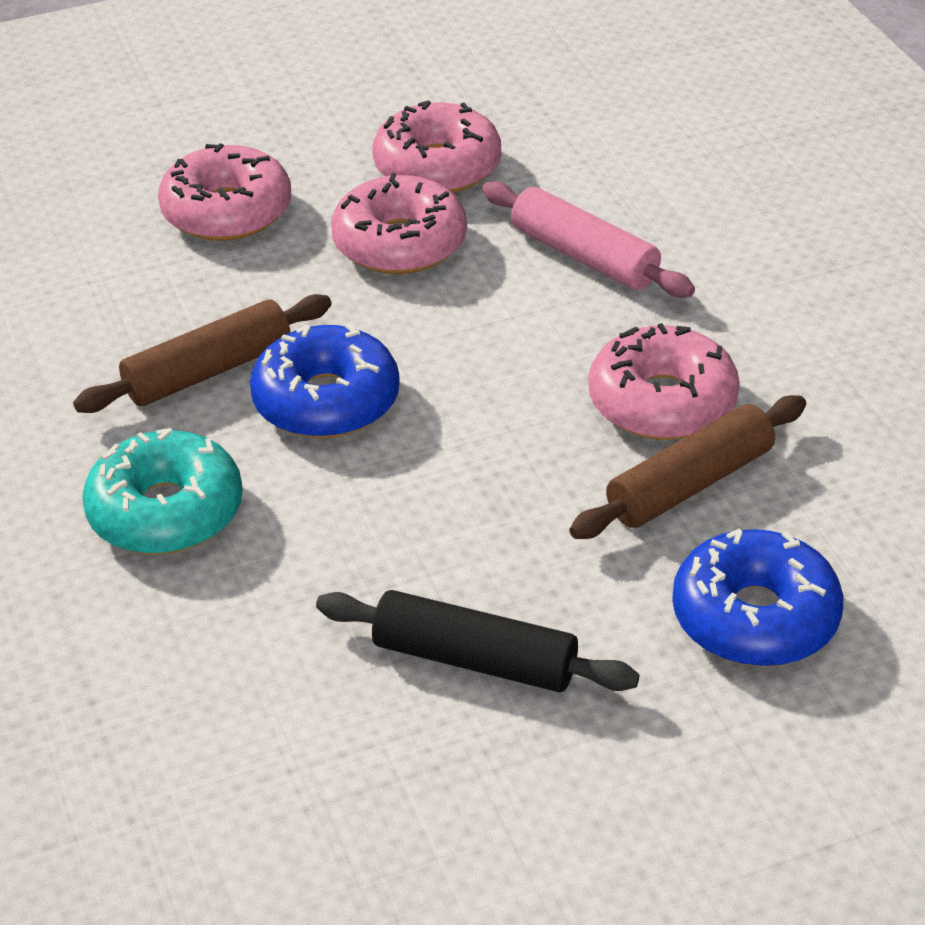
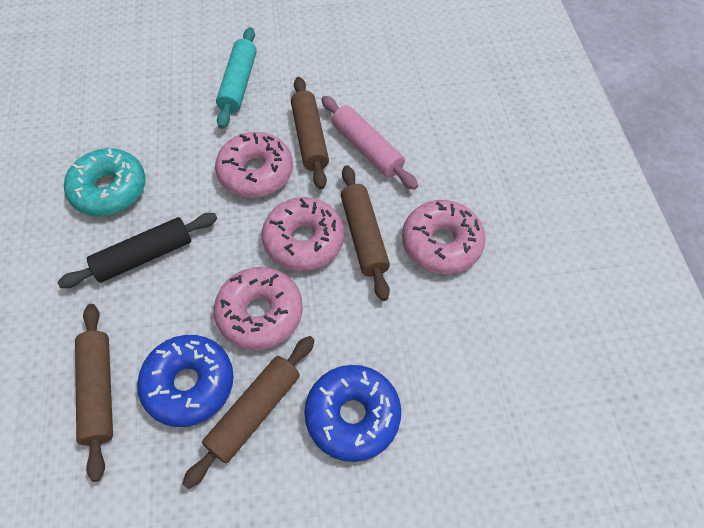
brown rolling pin: 2 -> 4
turquoise rolling pin: 0 -> 1

